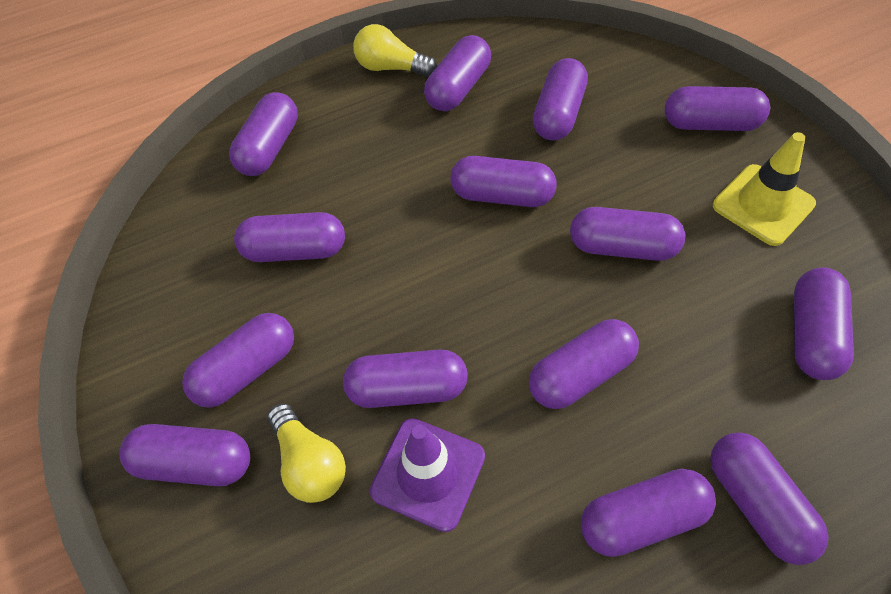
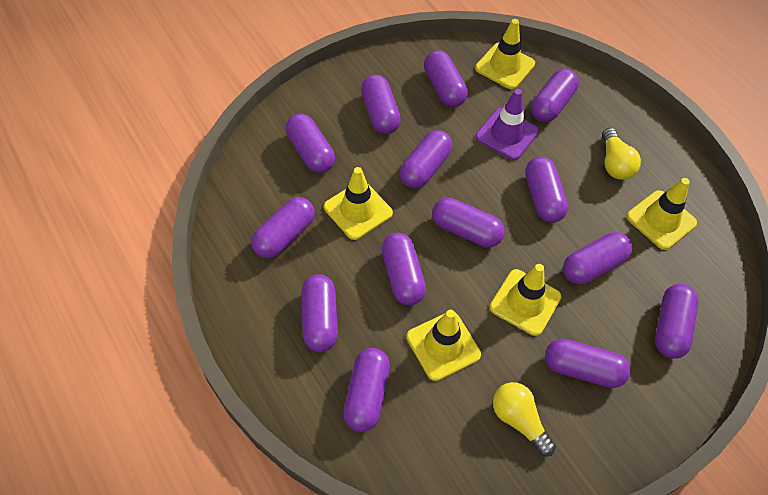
yellow traffic cone: 1 -> 5

